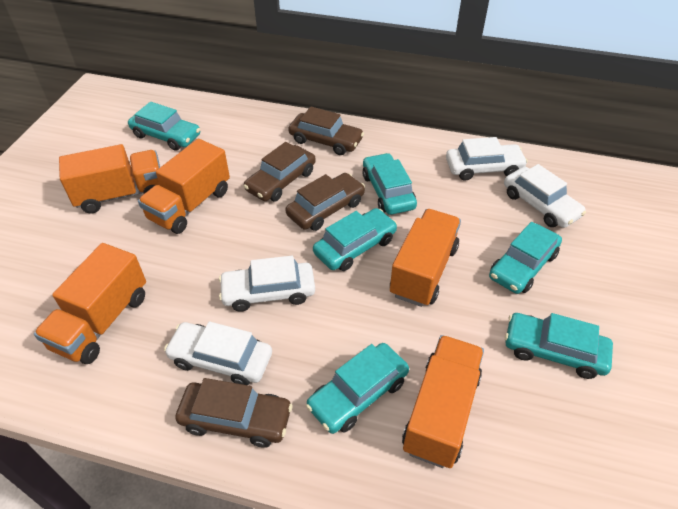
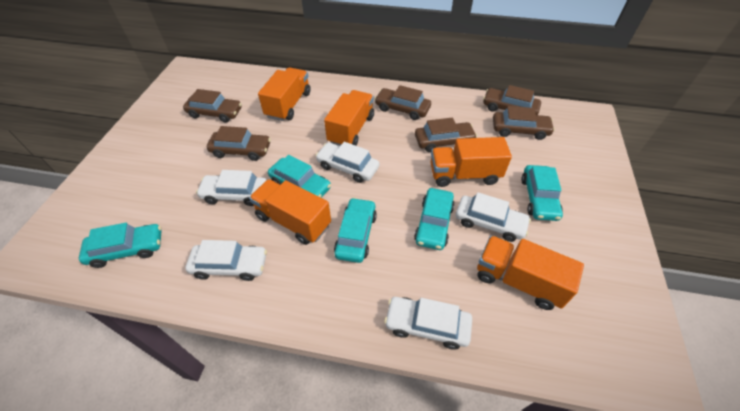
brown car: 4 -> 6
turquoise car: 6 -> 5
white car: 4 -> 5

